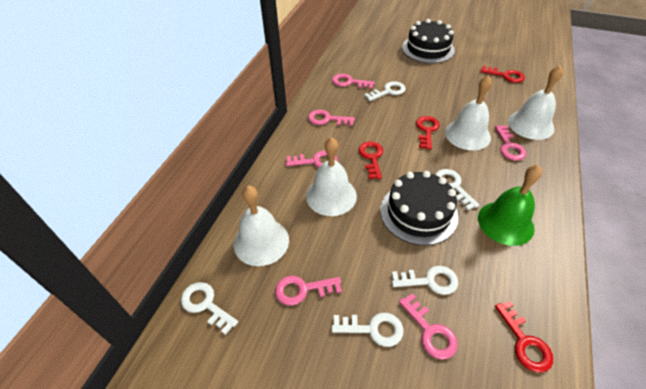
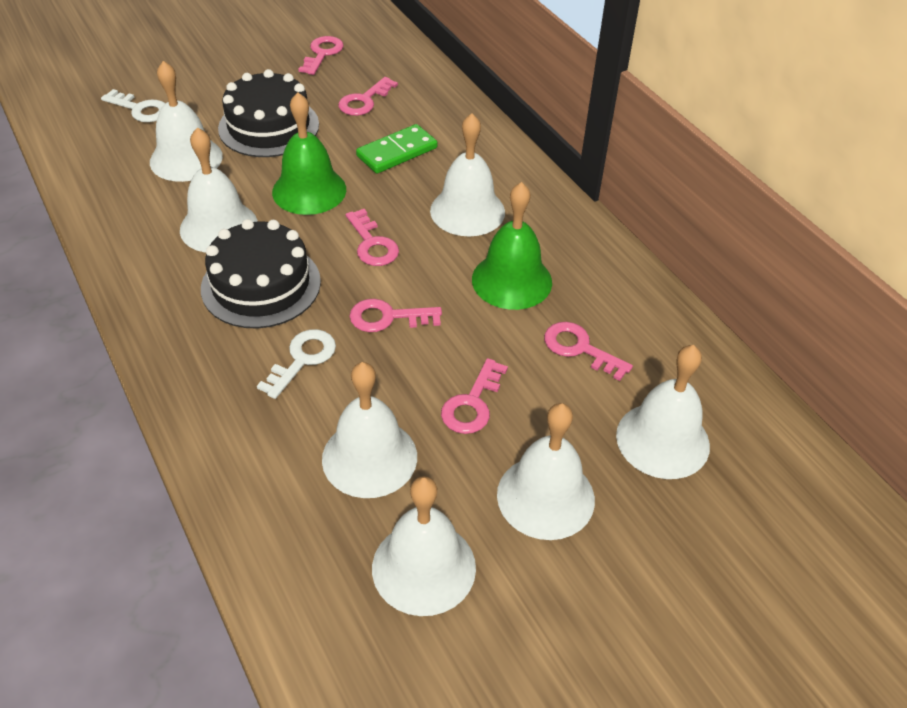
green bell: 1 -> 2
green domino: 0 -> 1
red key: 4 -> 0
white bell: 4 -> 7
white key: 5 -> 2

